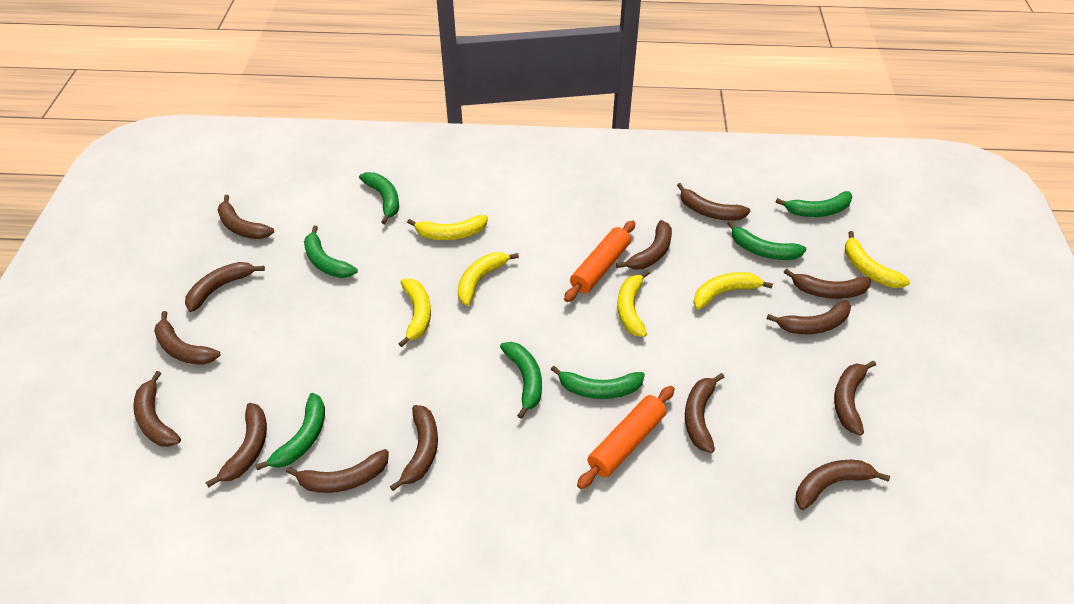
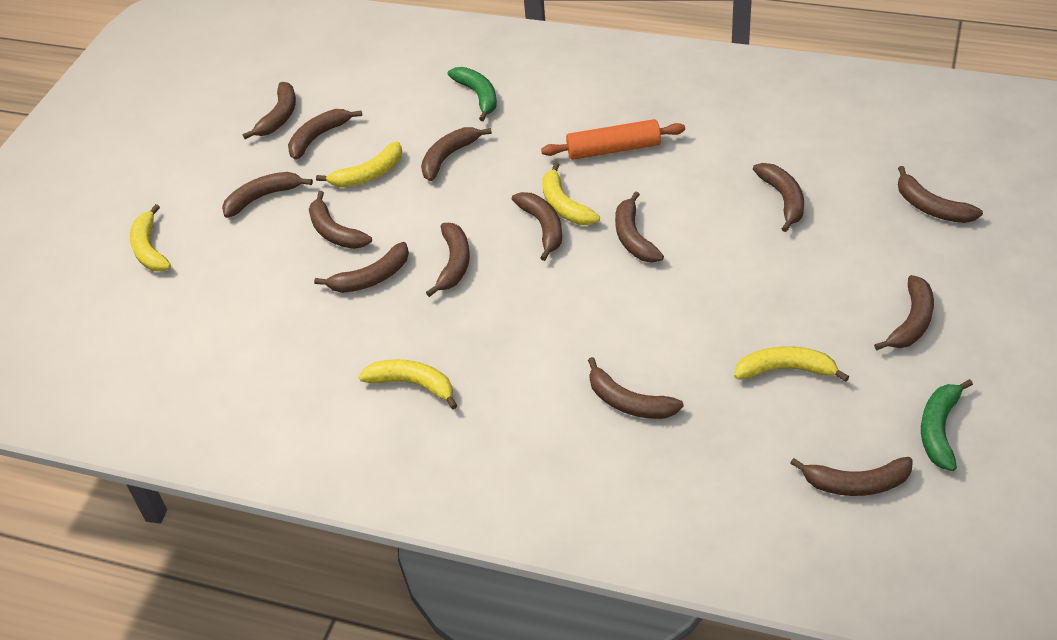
green banana: 7 -> 2
orange rolling pin: 2 -> 1
yellow banana: 6 -> 5

